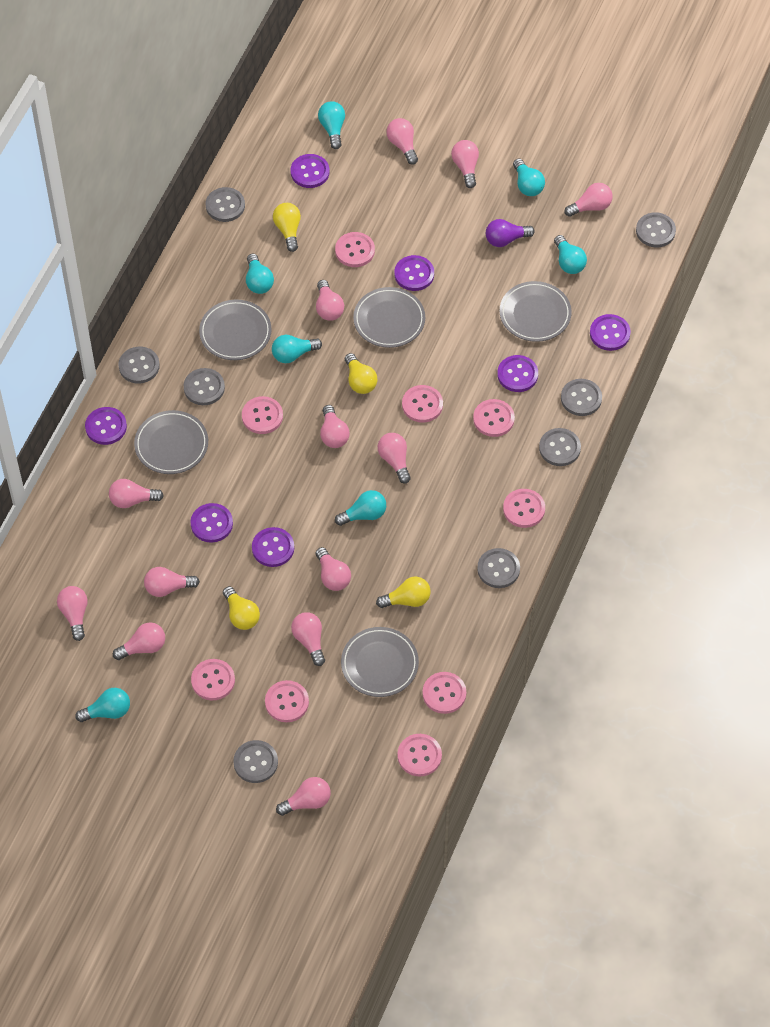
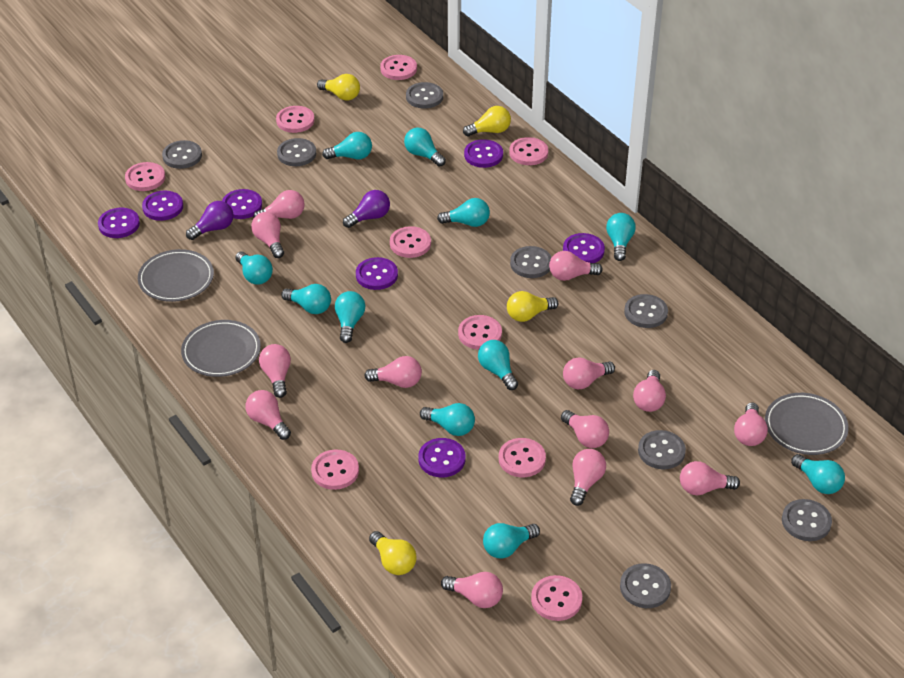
grey plate: 5 -> 3
purple light bulb: 1 -> 2
turquoise light bulb: 7 -> 11

